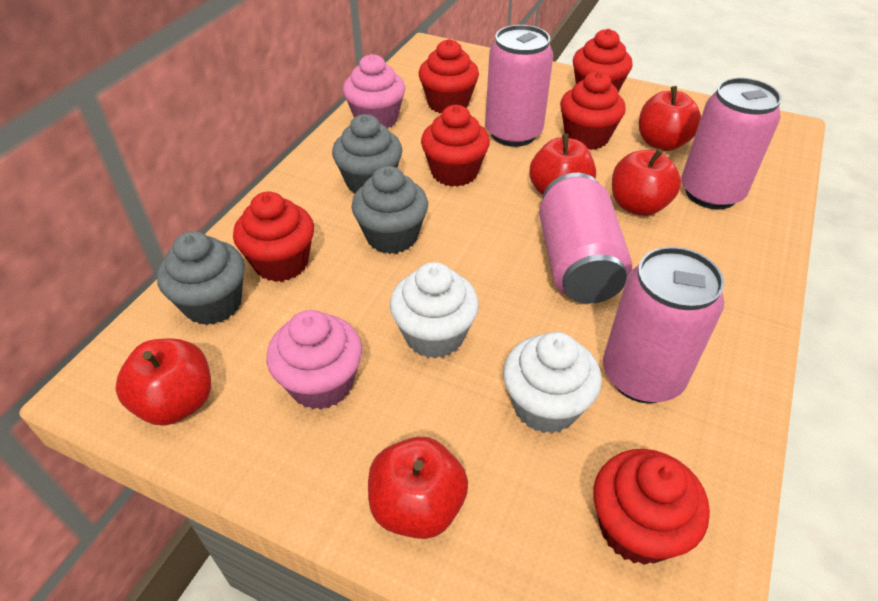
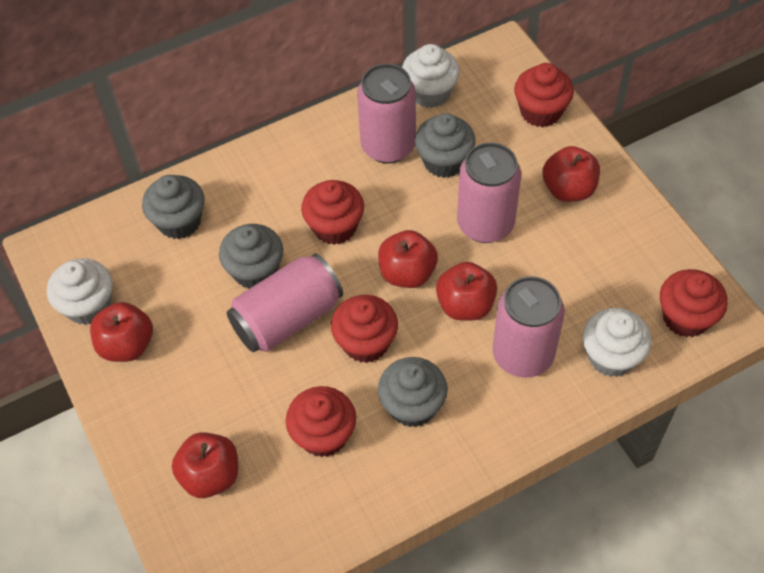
grey cupcake: 3 -> 4
pink cupcake: 2 -> 0
red cupcake: 6 -> 5
white cupcake: 2 -> 3

